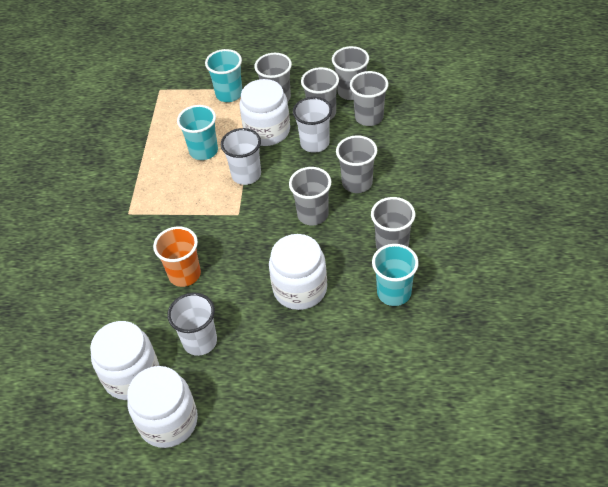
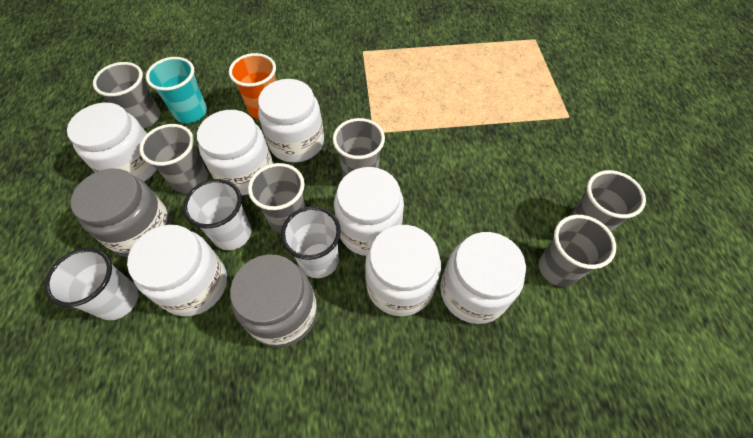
grey cup: 7 -> 6
grey jar: 0 -> 2
turquoise cup: 3 -> 1
white jar: 4 -> 7

